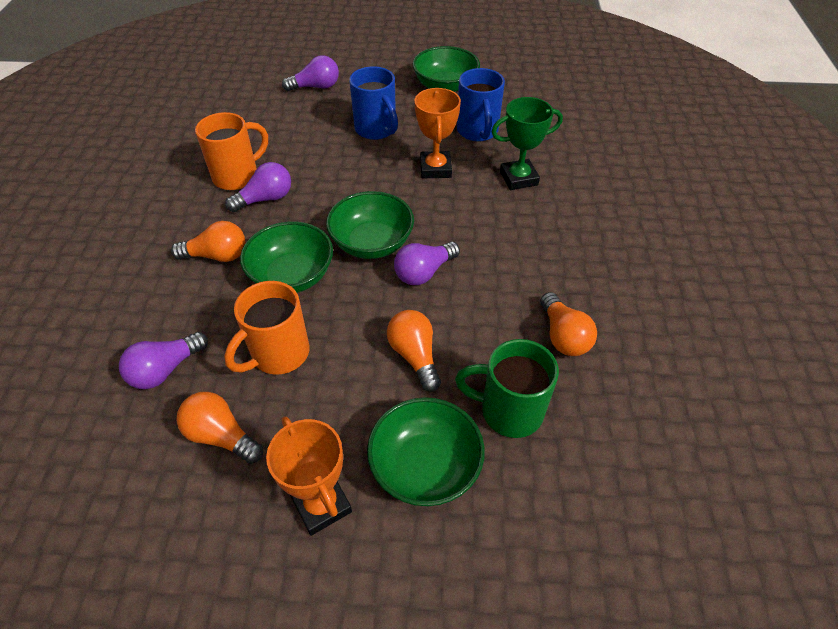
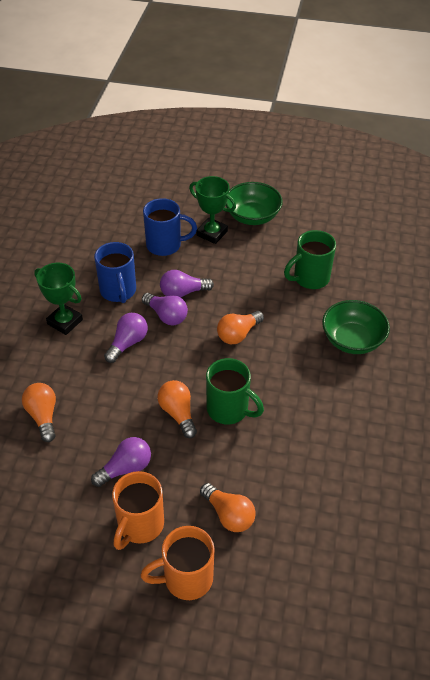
green bowl: 4 -> 2
green mug: 1 -> 2
green trophy: 1 -> 2
orange trophy: 2 -> 0

